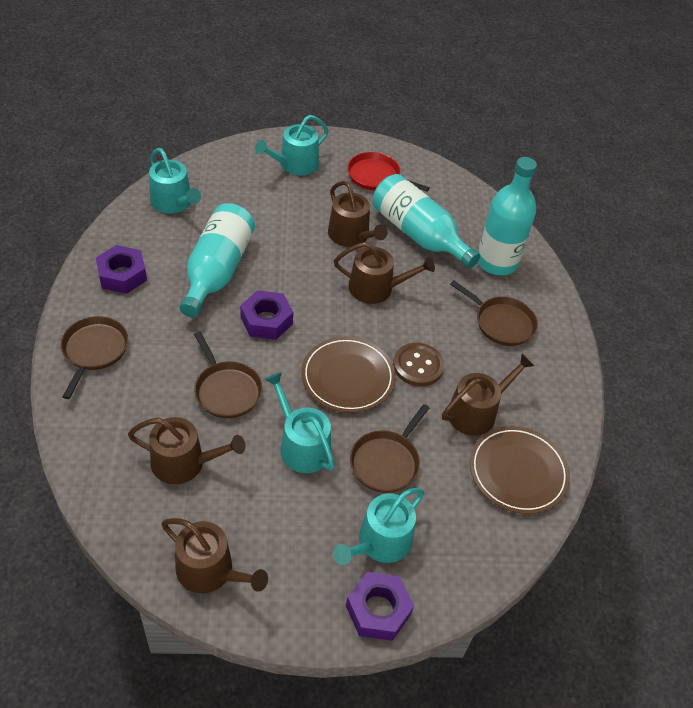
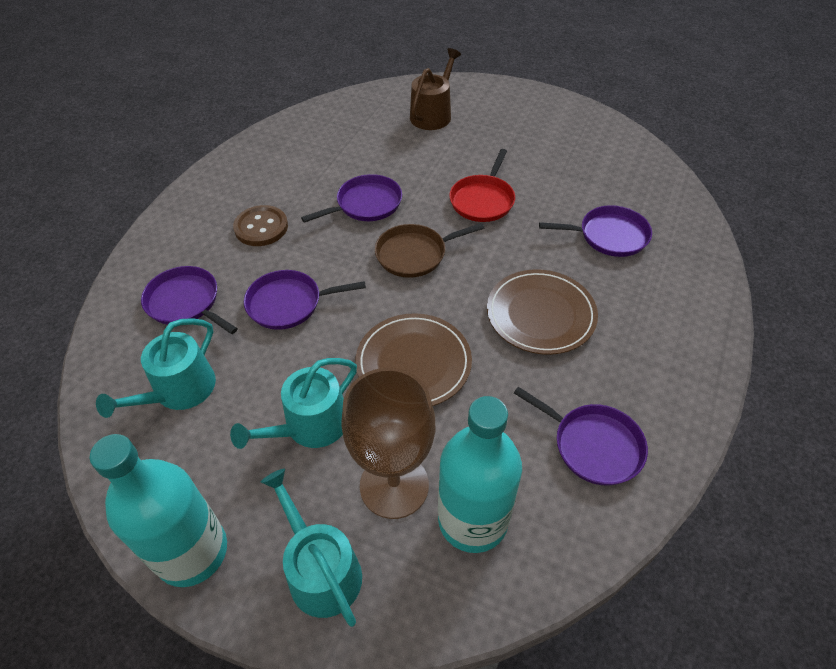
brown goblet: 0 -> 1
brown pan: 4 -> 1
brown watering can: 5 -> 1
purple nut: 3 -> 0
purple pan: 0 -> 5
turquoise bottle: 3 -> 2
turquoise watering can: 4 -> 3

